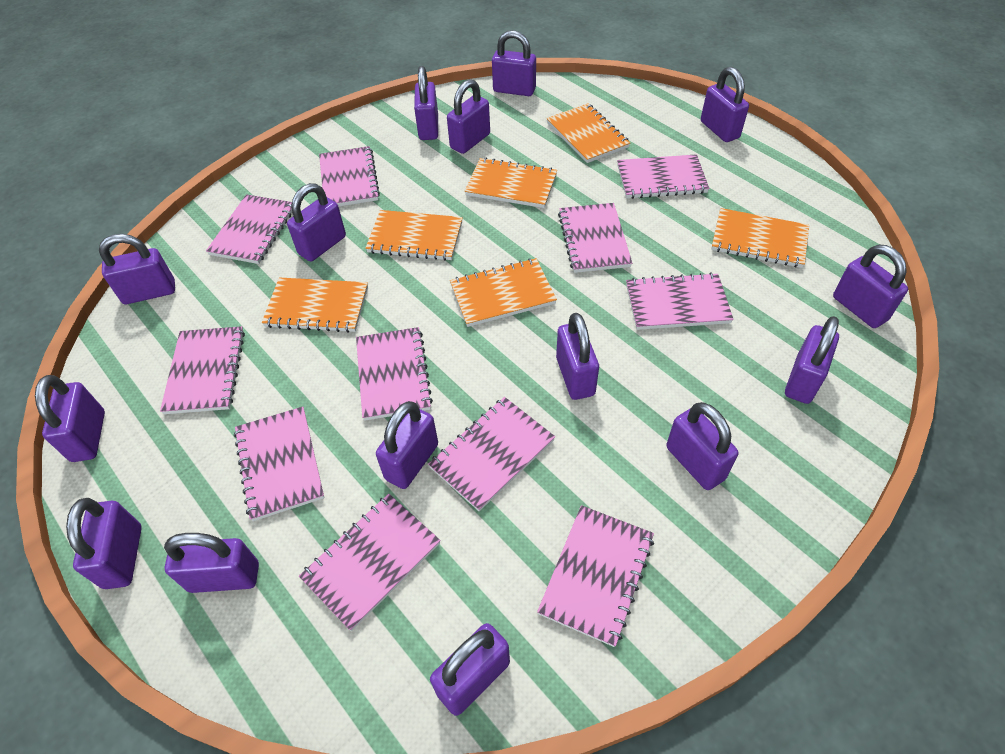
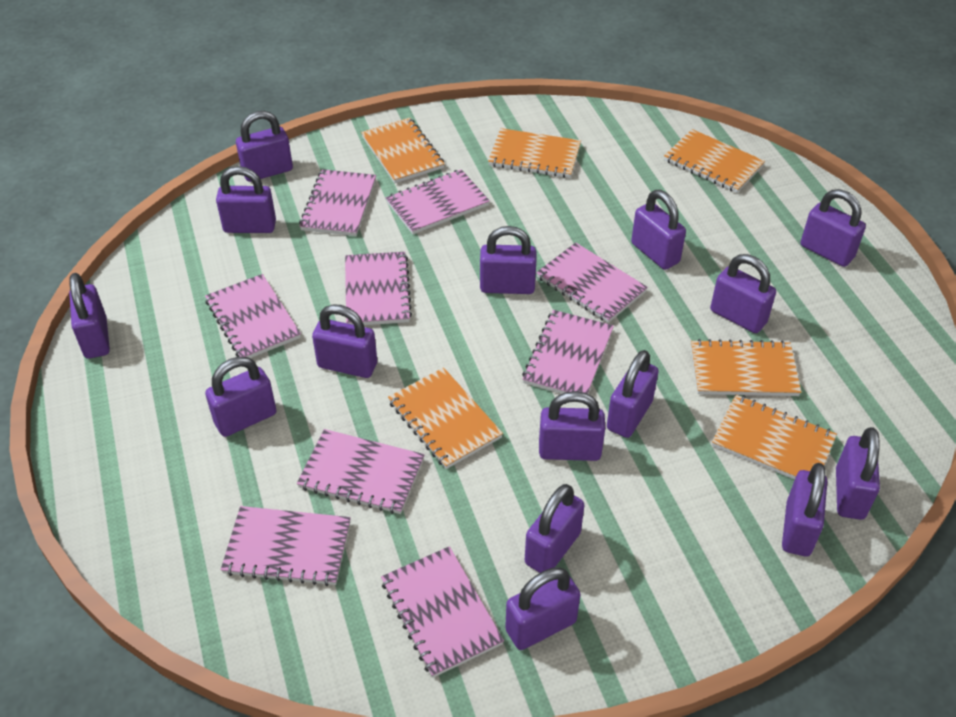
pink notebook: 11 -> 9

